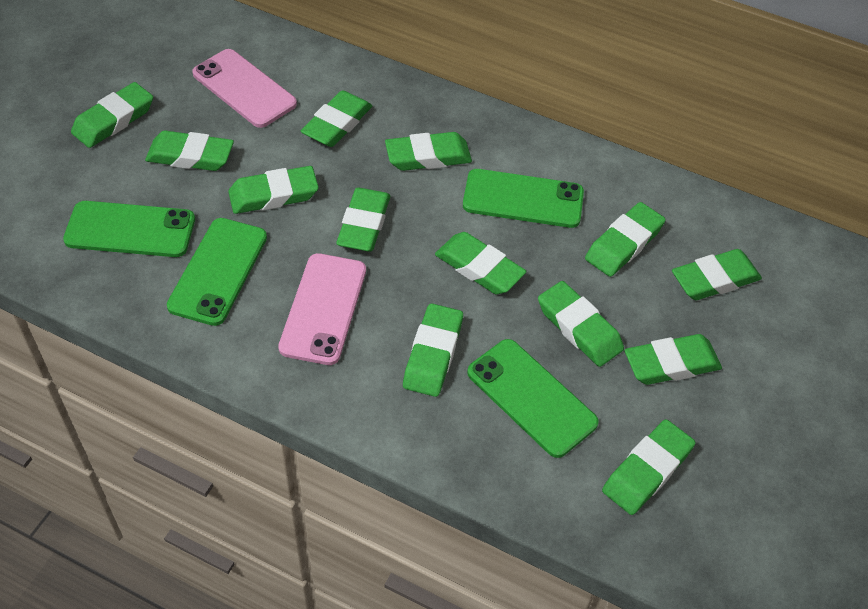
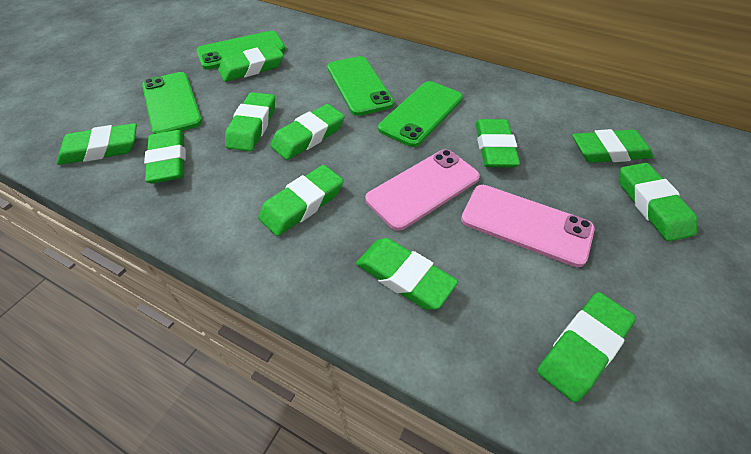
green eraser: 13 -> 11

